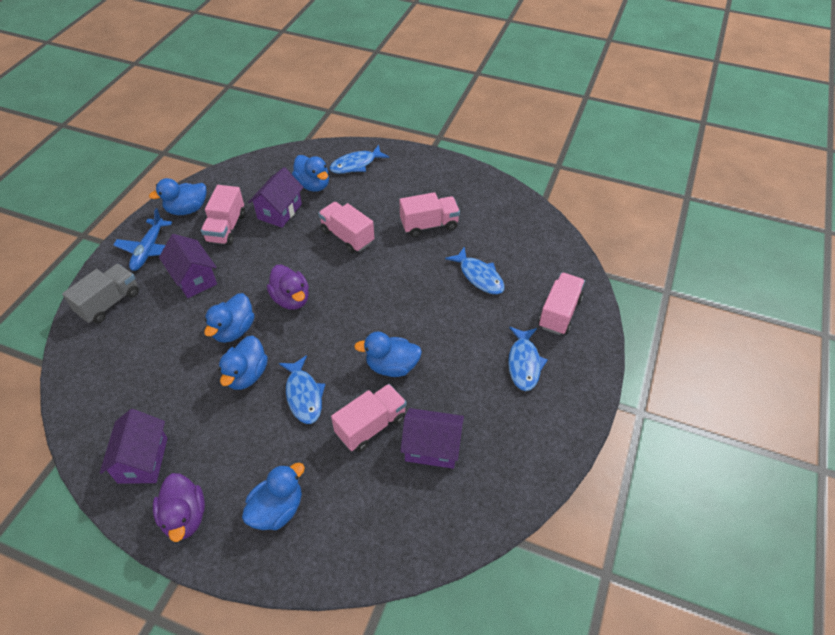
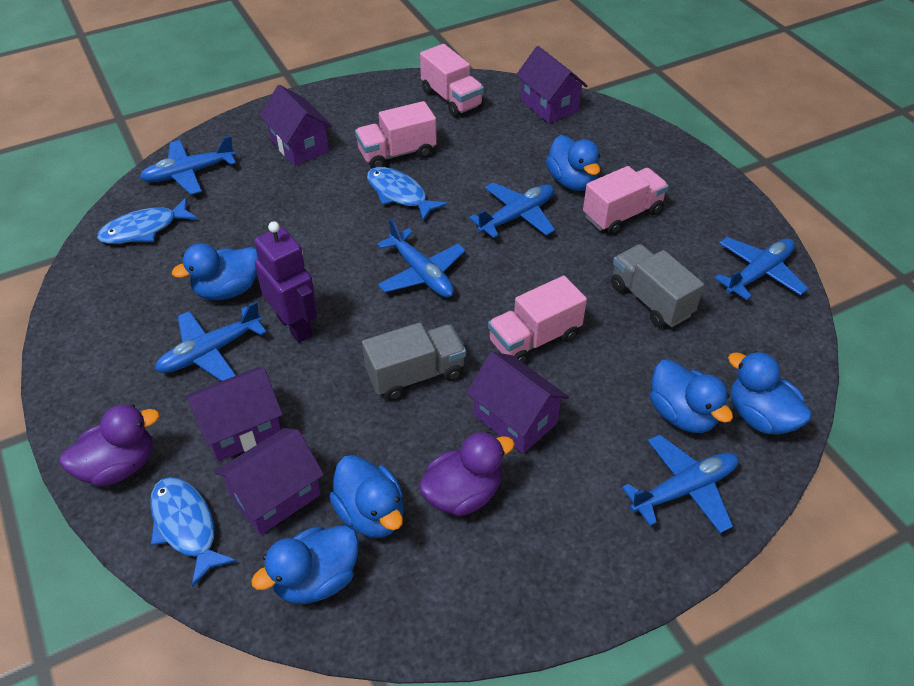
blue fish: 4 -> 3
blue plane: 1 -> 6
grey truck: 1 -> 2
pink truck: 5 -> 4
purple house: 4 -> 5
purple robot: 0 -> 1

